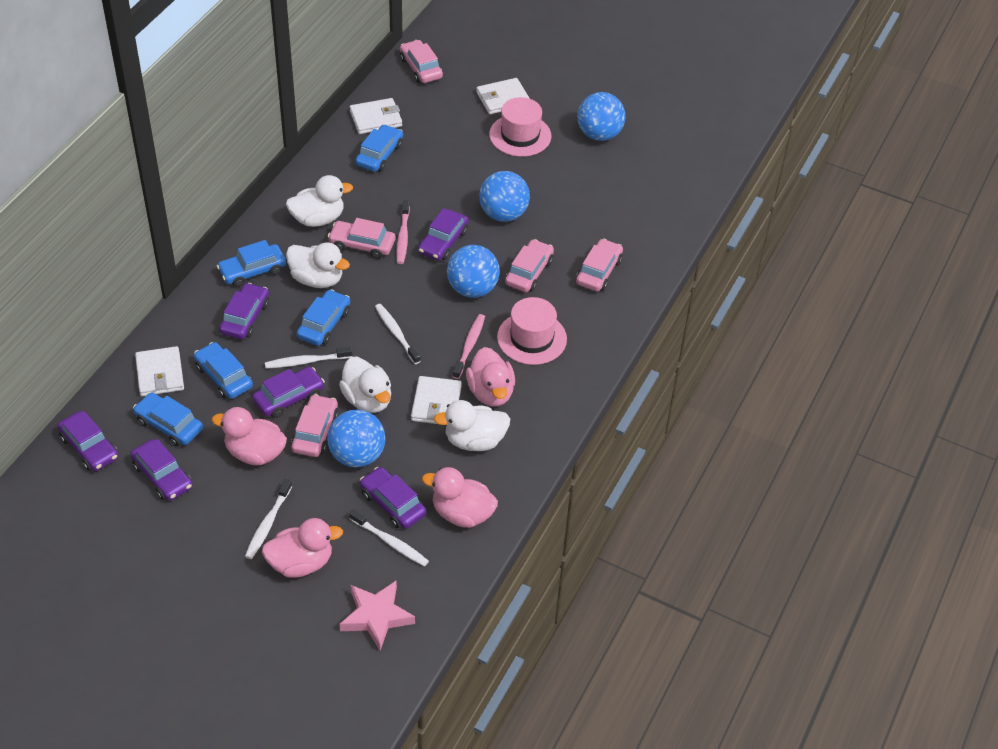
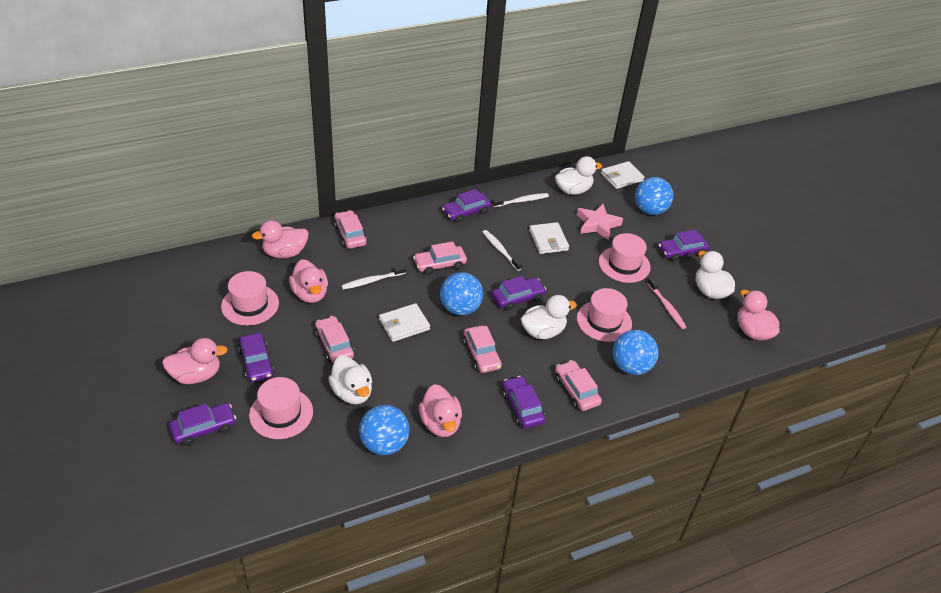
blue car: 5 -> 0
pink duck: 4 -> 5
pink hat: 2 -> 4
pink toothbrush: 2 -> 1
white toothbrush: 4 -> 3
white wallet: 4 -> 3

